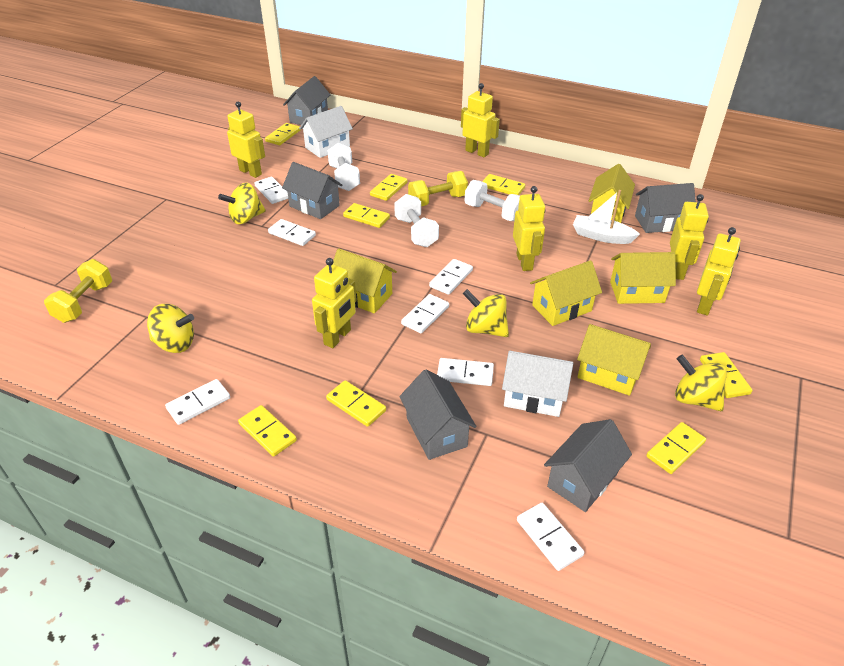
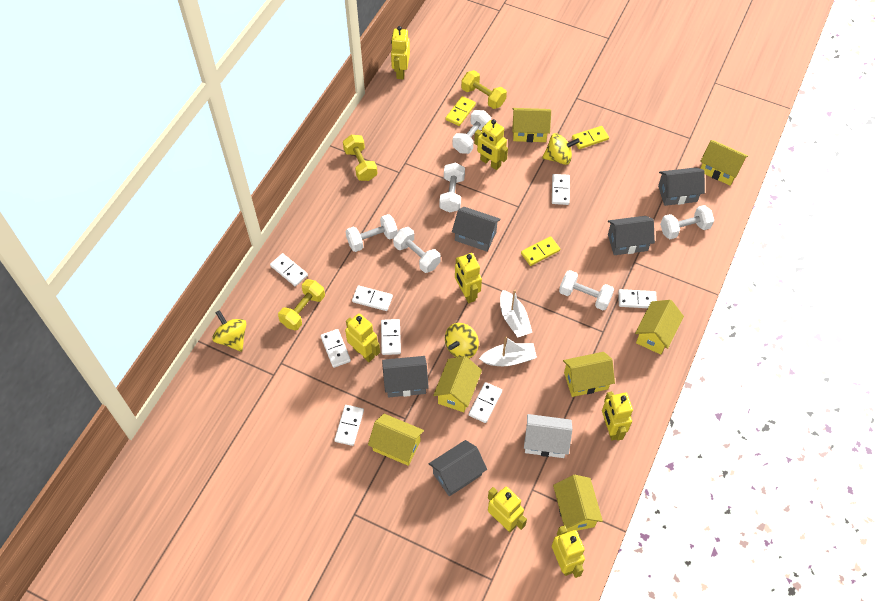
white boat: 1 -> 2
white domino: 7 -> 8
white dumbbell: 3 -> 6
white house: 2 -> 1
yellow domino: 8 -> 3
yellow dumbbell: 2 -> 3
yellow house: 5 -> 7
yellow robot: 6 -> 7
yellow spinning top: 4 -> 3

